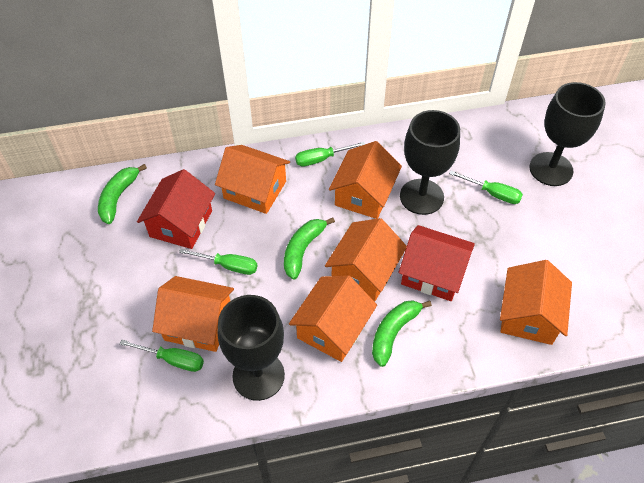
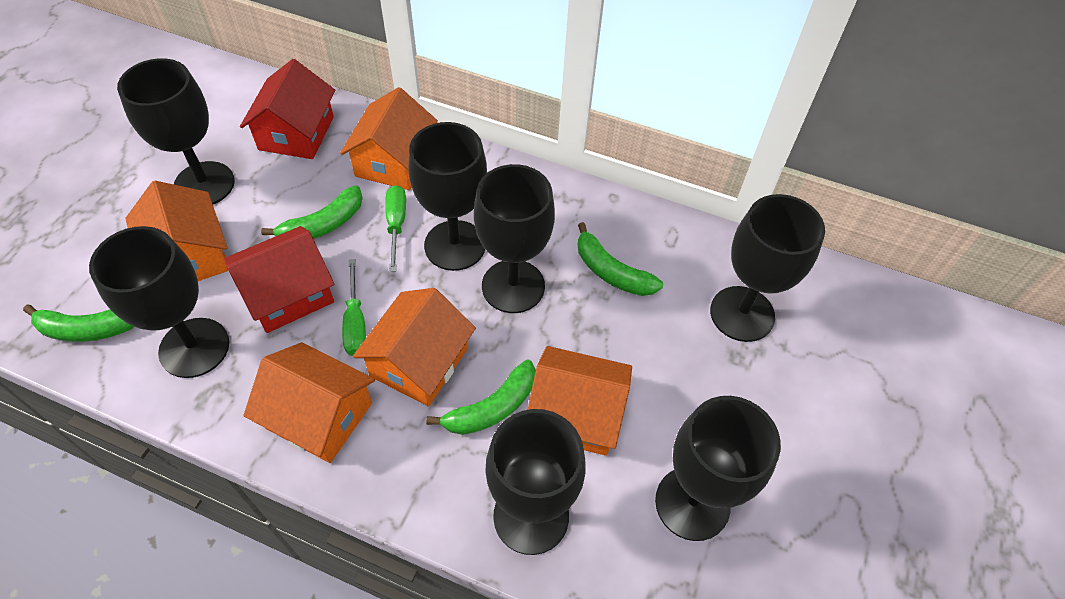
black goblet: 3 -> 7
green banana: 3 -> 4
green screwdriver: 4 -> 2
orange house: 6 -> 5

